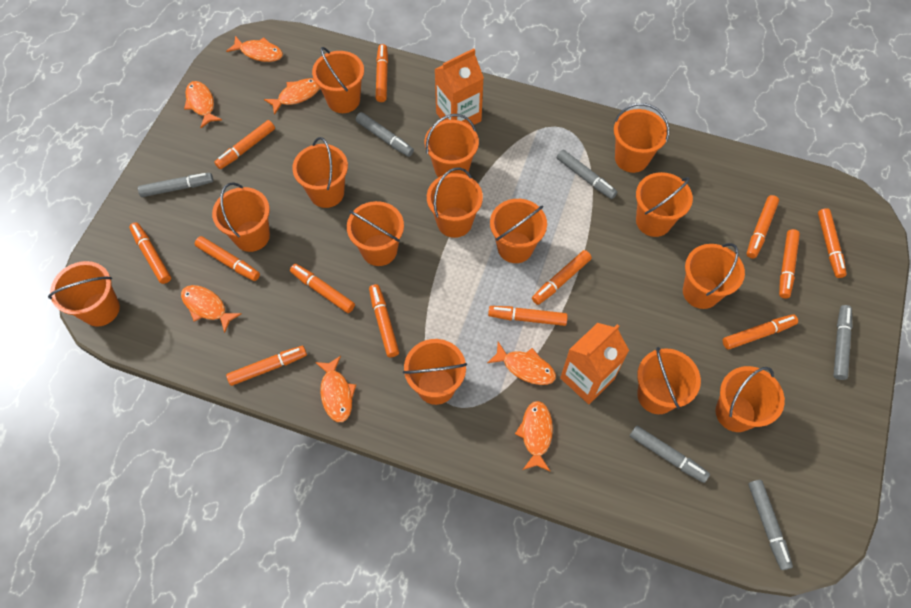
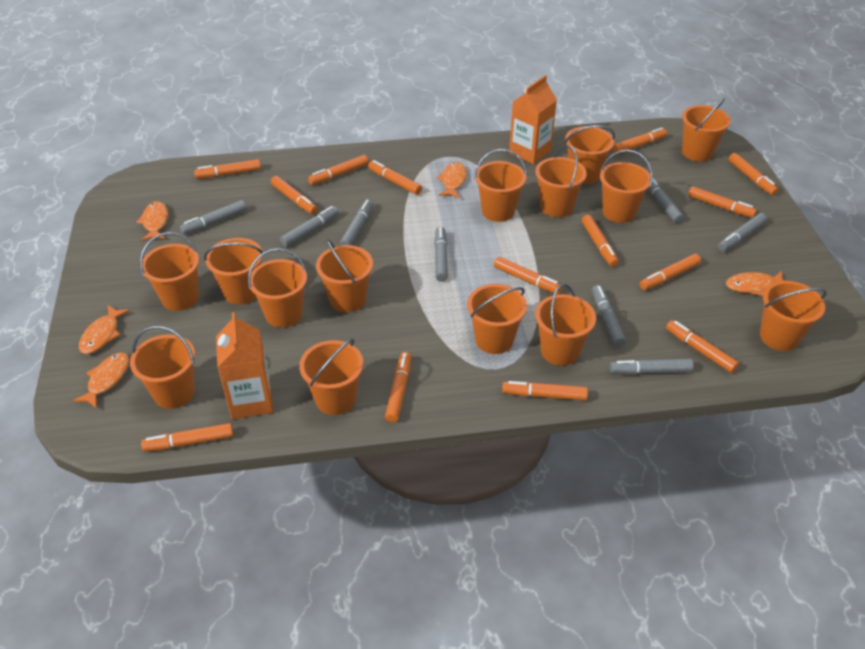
grey marker: 6 -> 8
orange fish: 7 -> 5
orange marker: 13 -> 14

